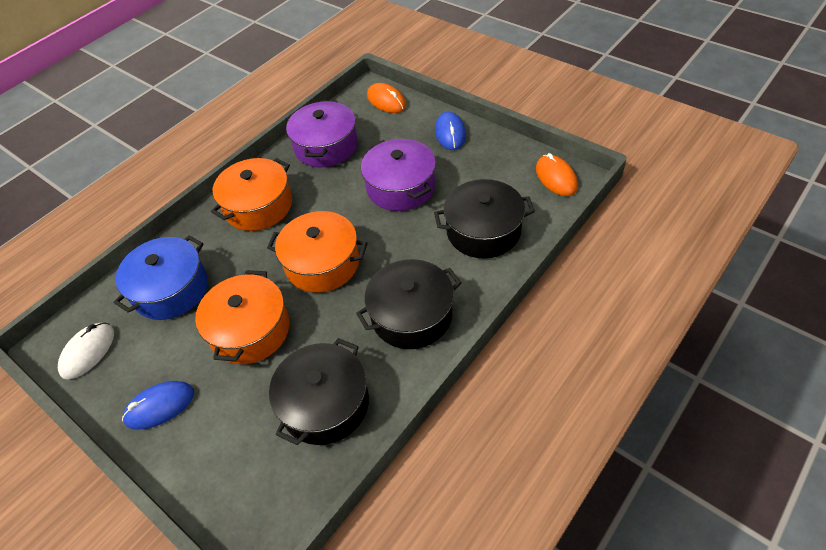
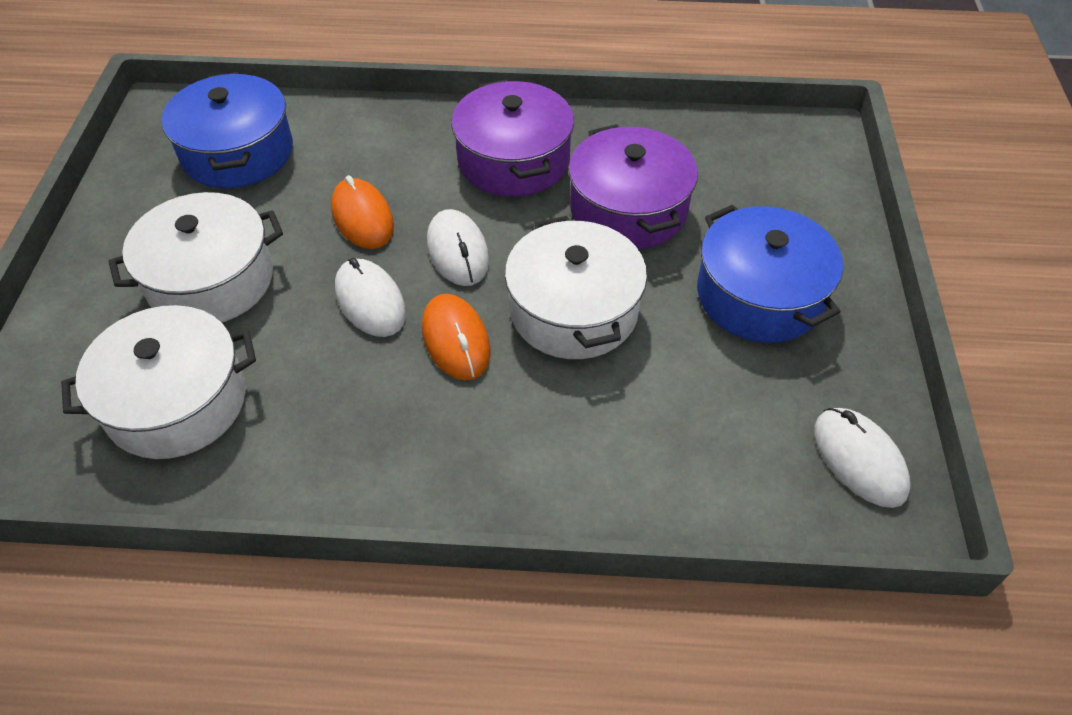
black pot: 3 -> 0
blue mouse: 2 -> 0
blue pot: 1 -> 2
orange pot: 3 -> 0
white mouse: 1 -> 3
white pot: 0 -> 3

